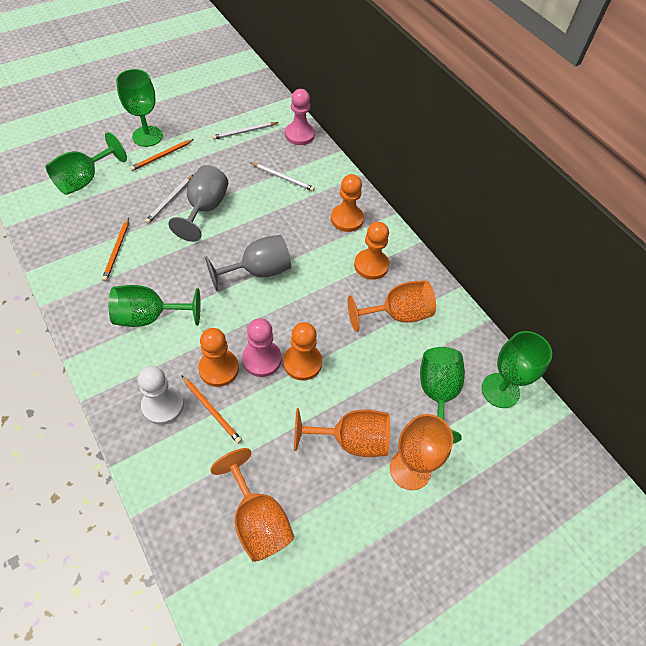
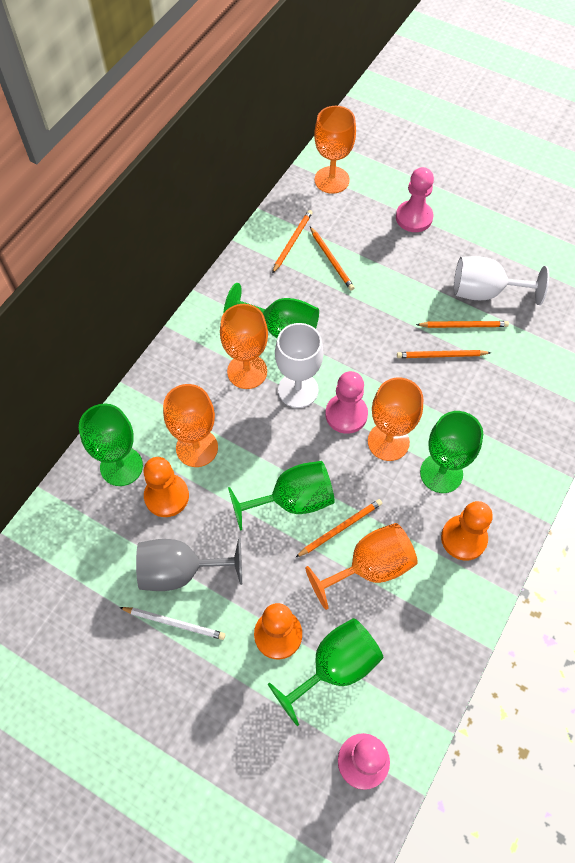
grey goblet: 2 -> 1
orange goblet: 4 -> 5
orange pawn: 4 -> 3
orange pencil: 3 -> 5
pink pawn: 2 -> 3
white goblet: 0 -> 2
white pawn: 1 -> 0
white pencil: 3 -> 1

